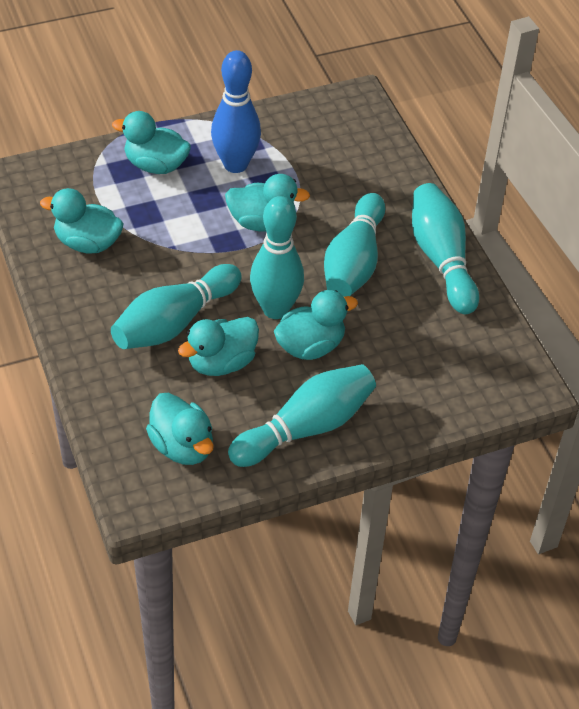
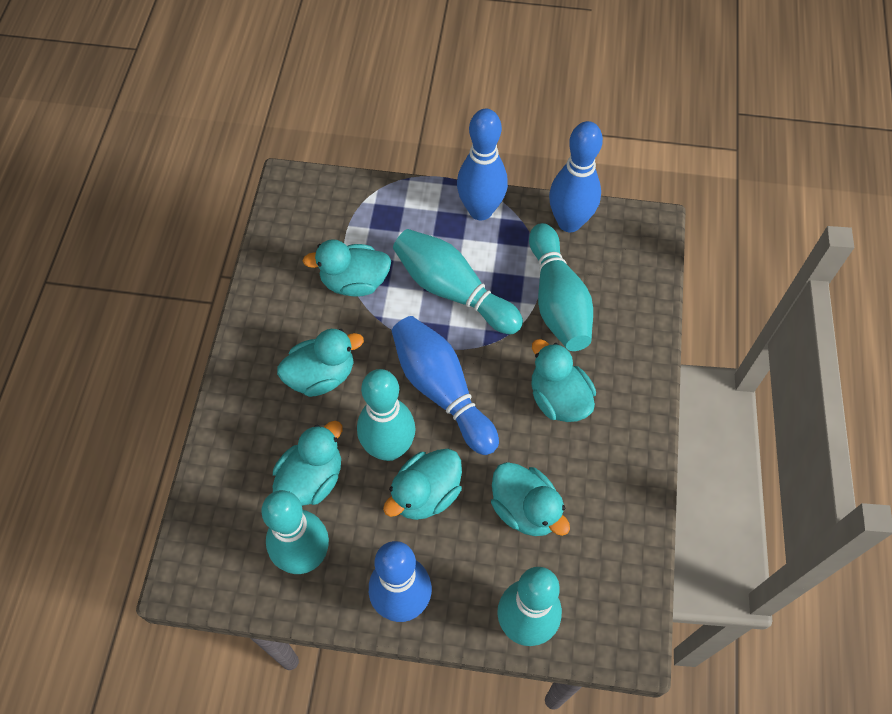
blue bowling pin: 1 -> 4

